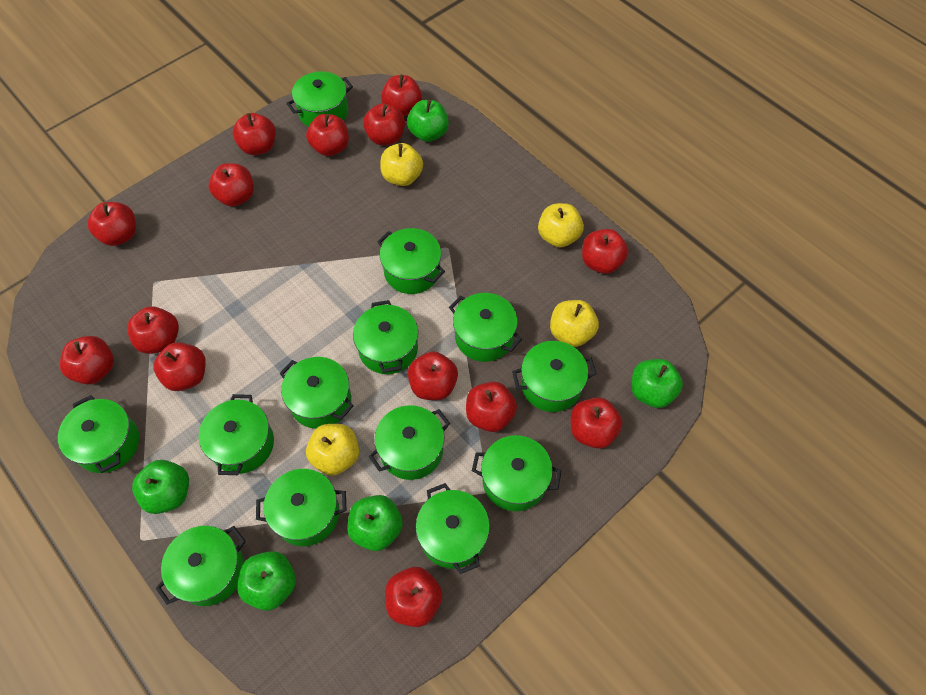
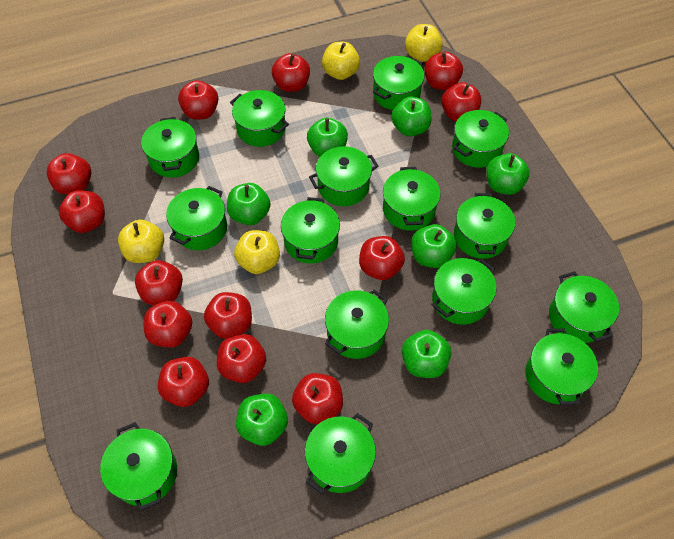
green apple: 5 -> 7
green pot: 13 -> 15
red apple: 14 -> 13

